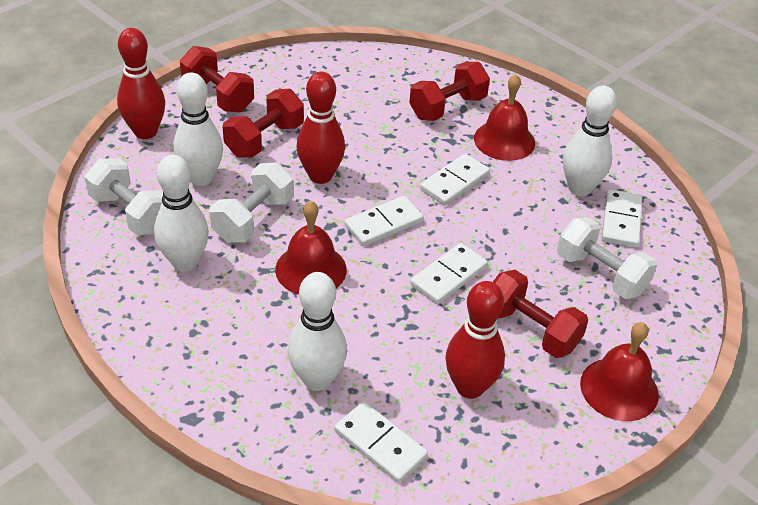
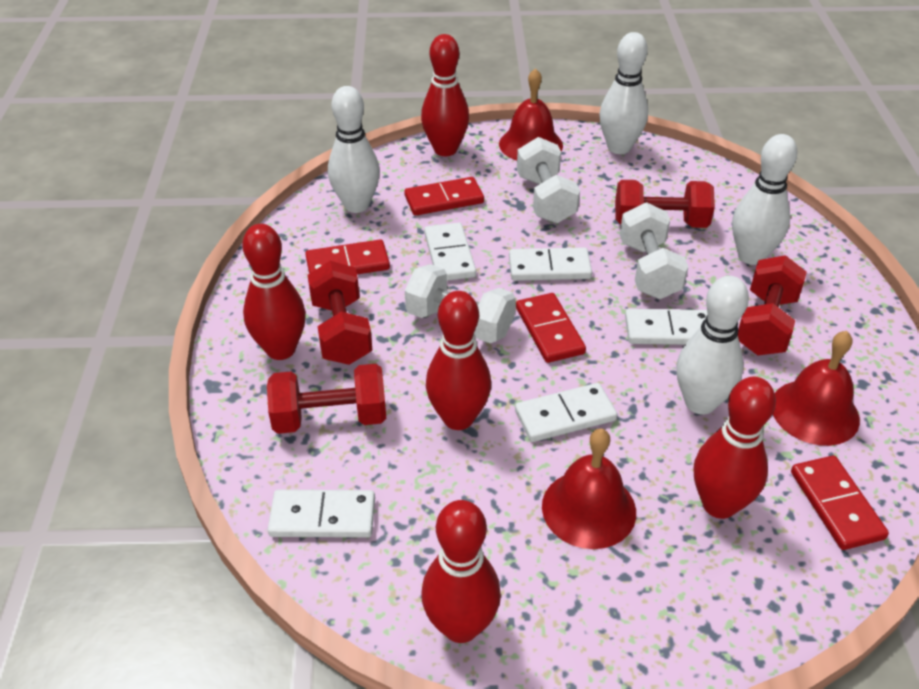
red bowling pin: 3 -> 5
red domino: 0 -> 4

